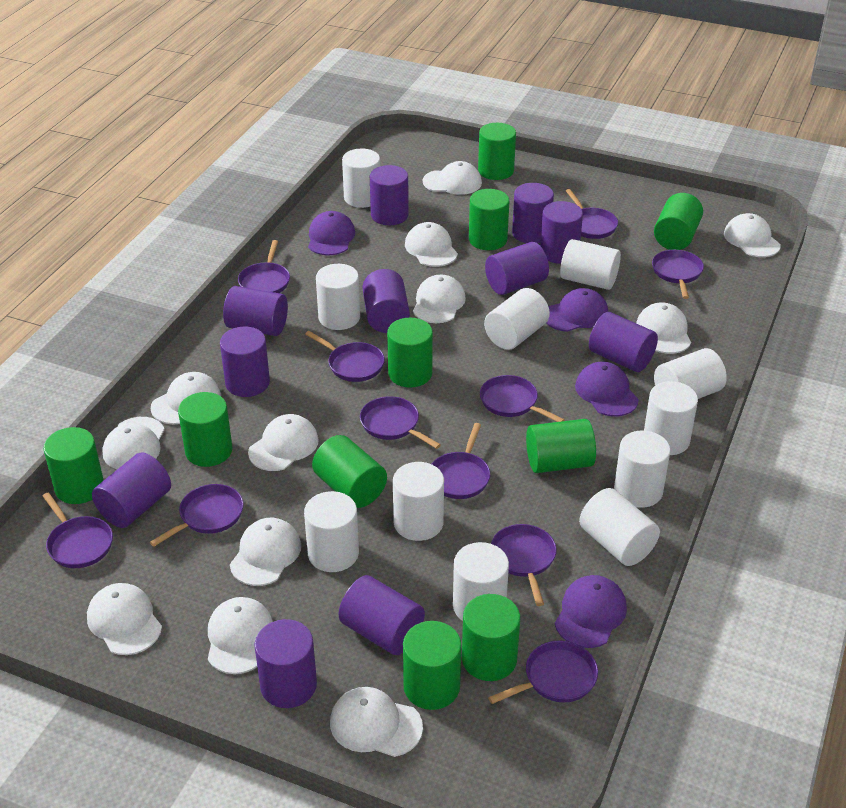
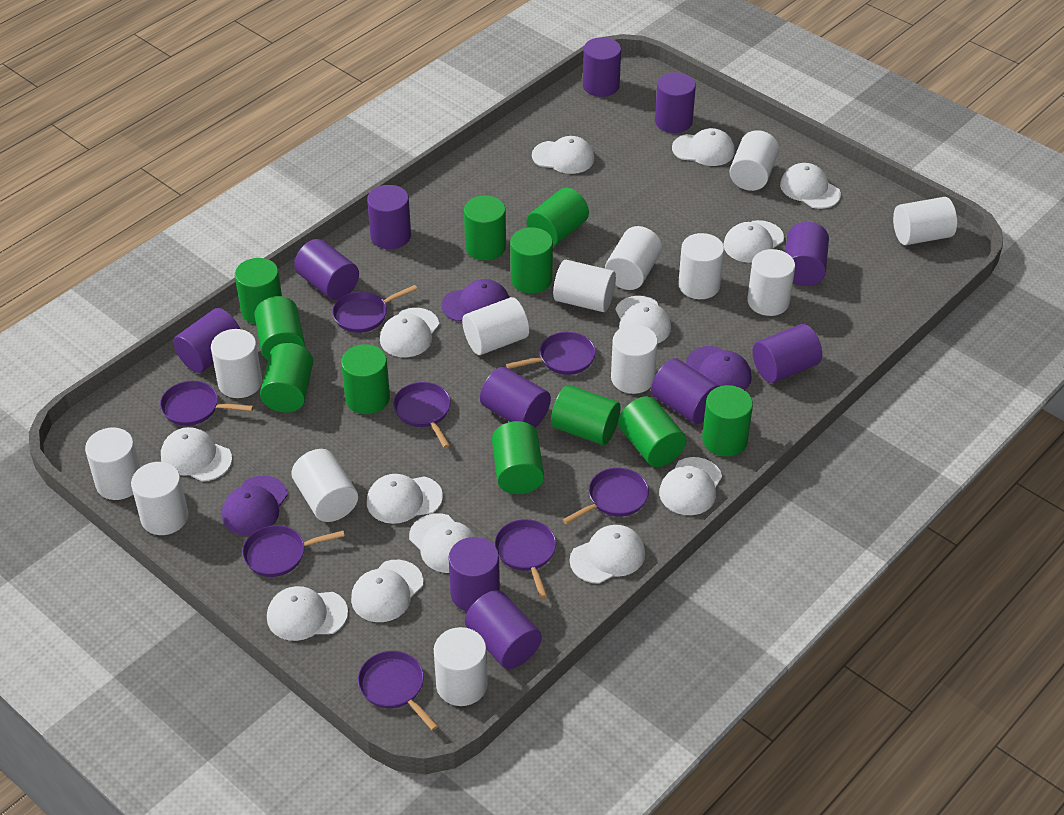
green cylinder: 10 -> 11
purple cap: 4 -> 3
purple pan: 11 -> 8
white cap: 12 -> 13
white cylinder: 11 -> 13

